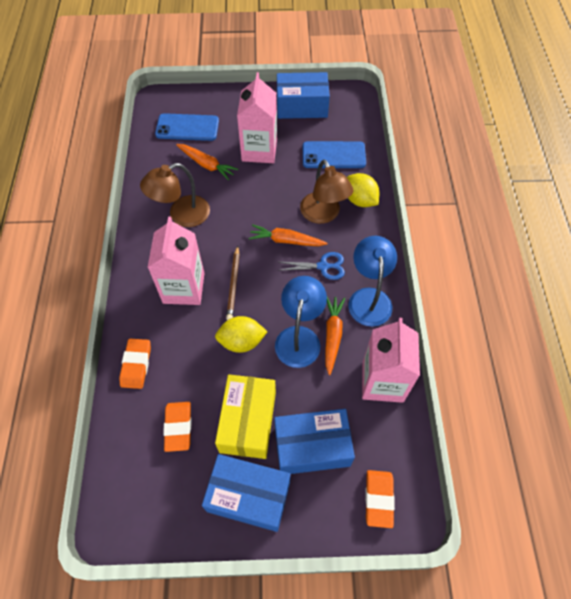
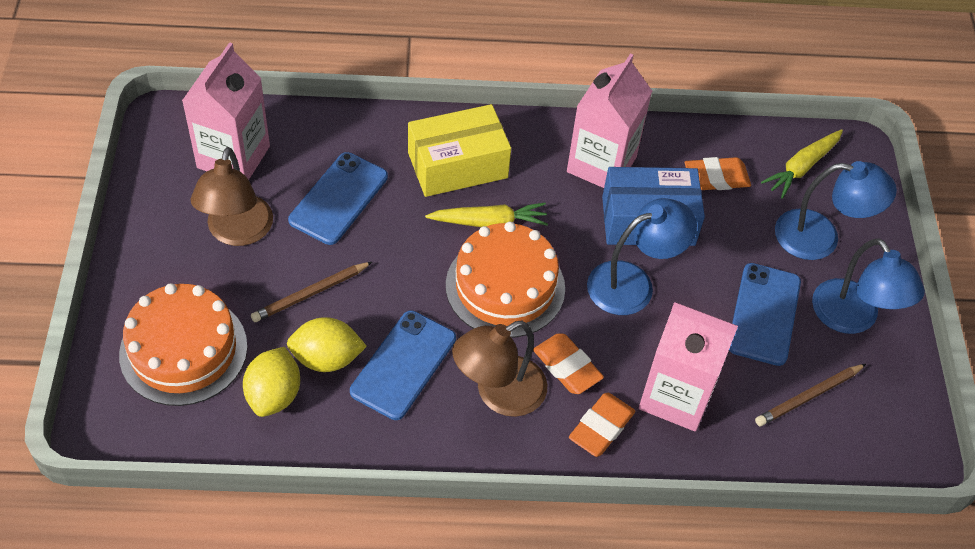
blue box: 3 -> 1
blue lamp: 2 -> 3
blue phone: 2 -> 3
blue scissors: 1 -> 0
brown pencil: 1 -> 2
orange cake: 0 -> 2
orange carrot: 3 -> 0
yellow carrot: 0 -> 2

